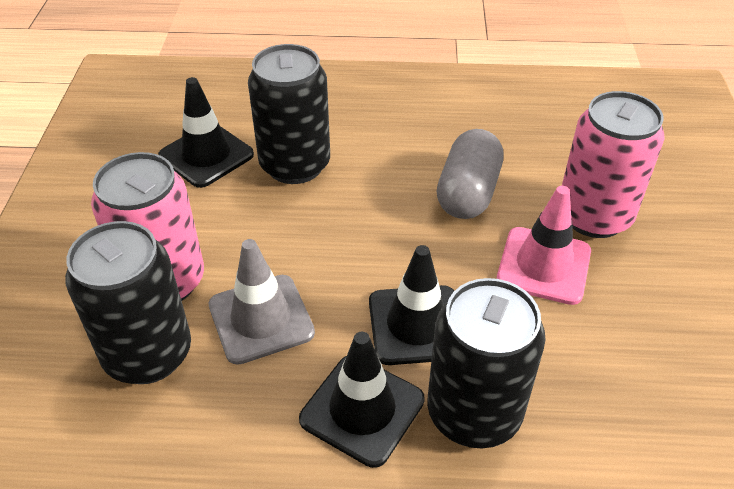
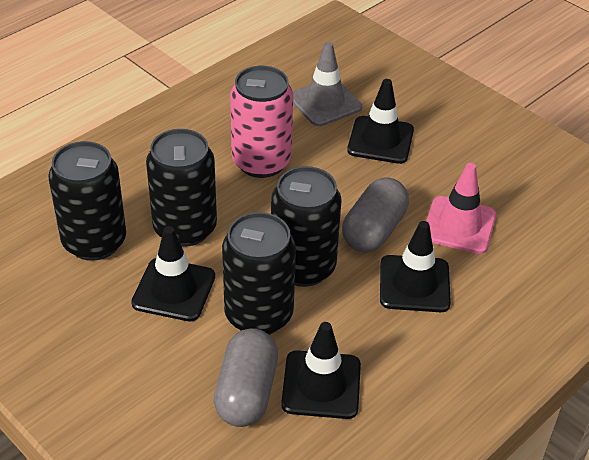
black can: 3 -> 4
black traffic cone: 3 -> 4
grey capsule: 1 -> 2
pink can: 2 -> 1

